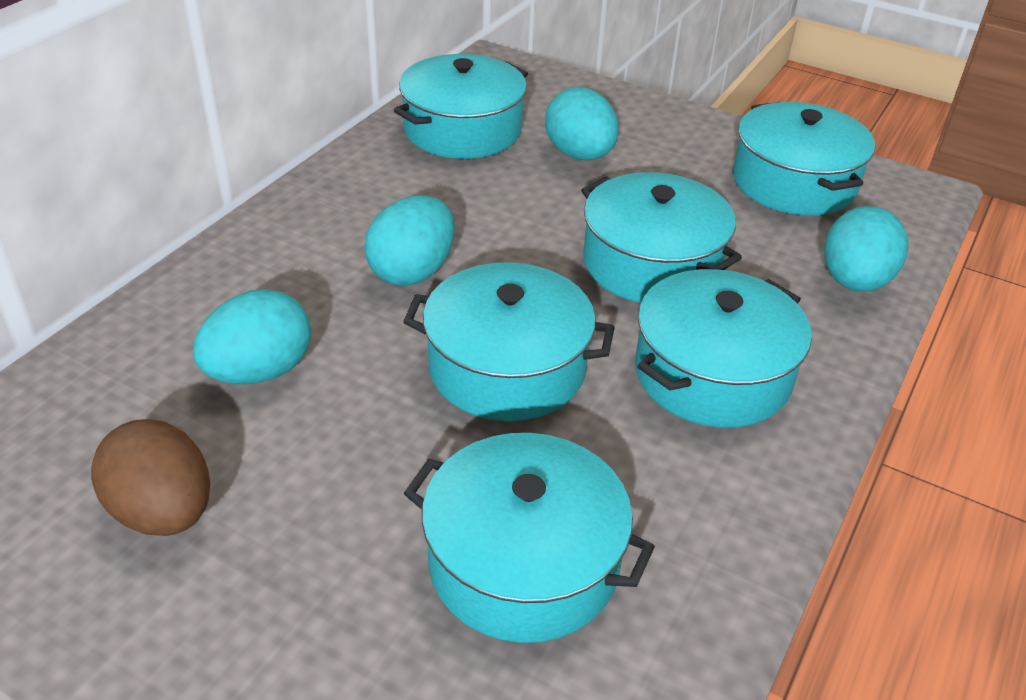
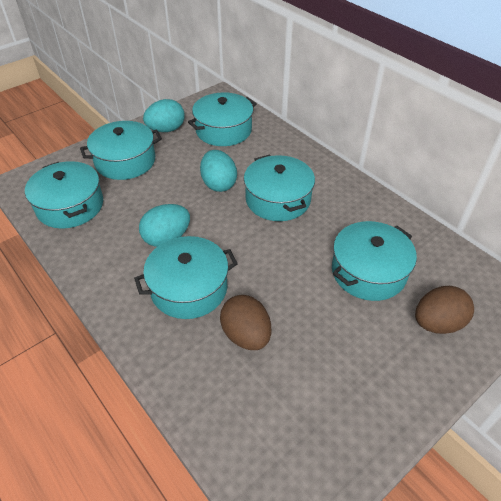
brown egg: 1 -> 2
turquoise egg: 4 -> 3

